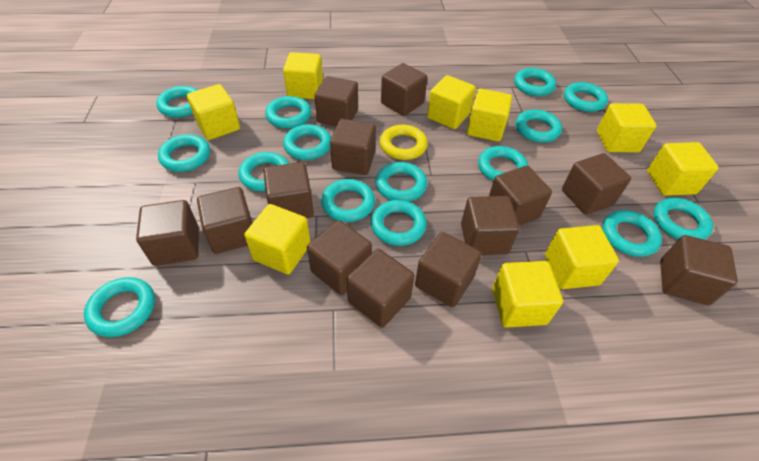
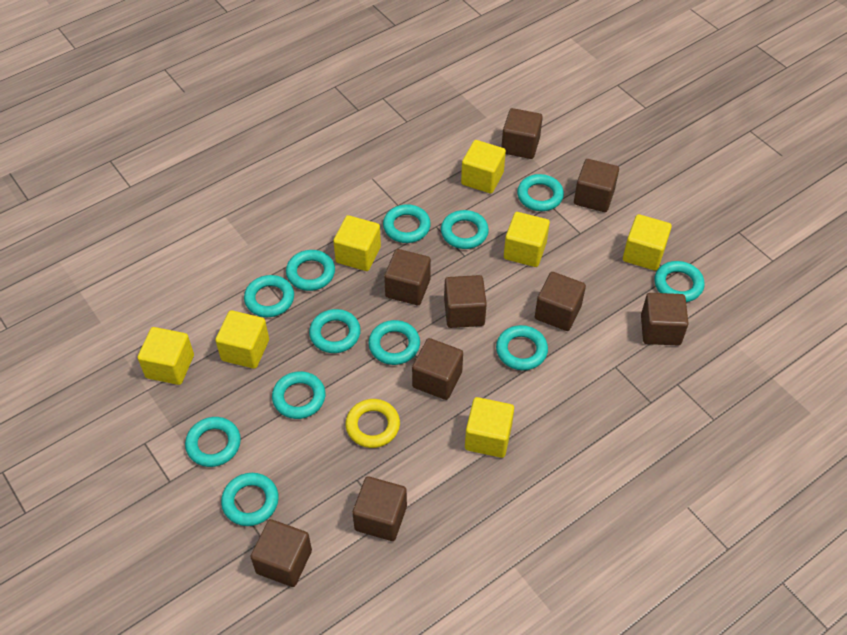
brown cube: 13 -> 9
turquoise ring: 15 -> 12
yellow cube: 9 -> 7

